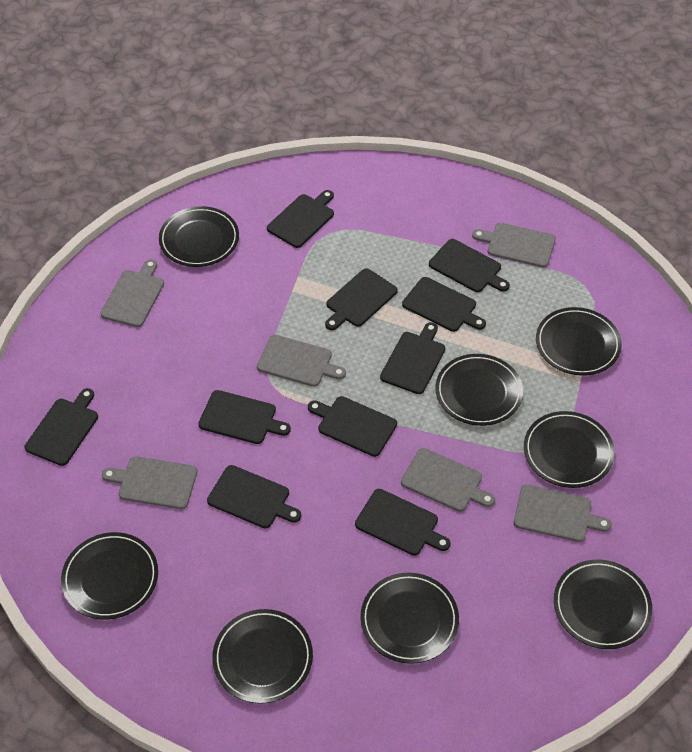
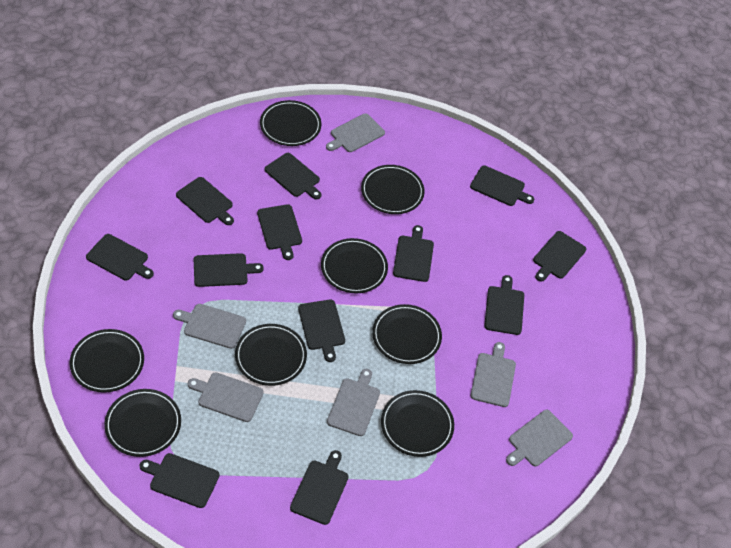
black cutting board: 10 -> 12

